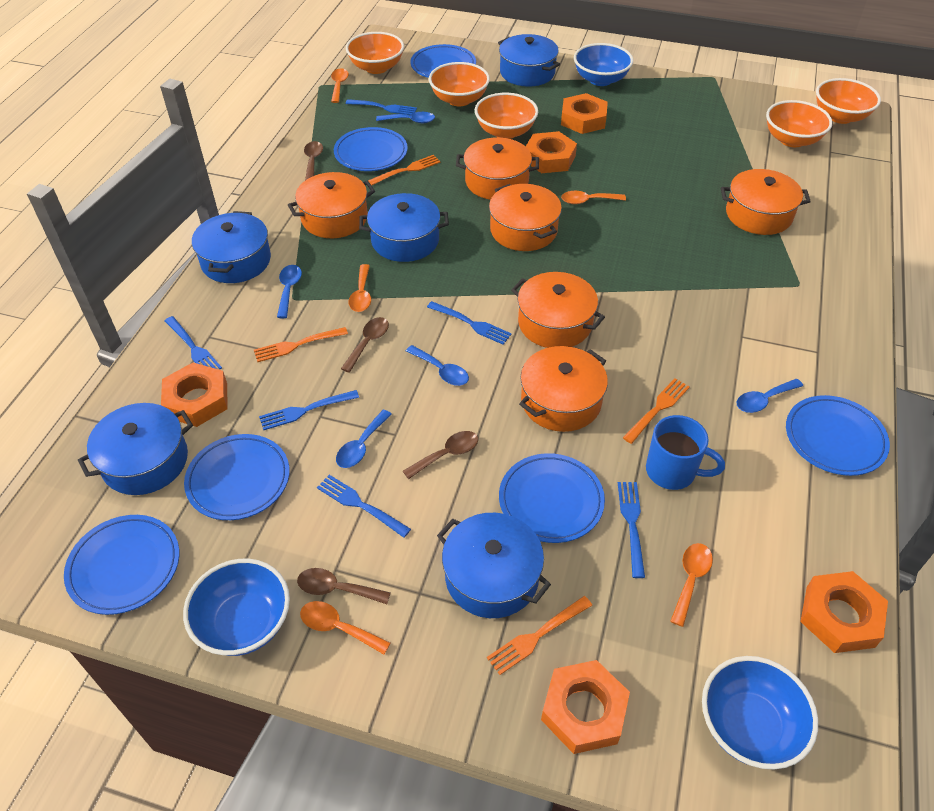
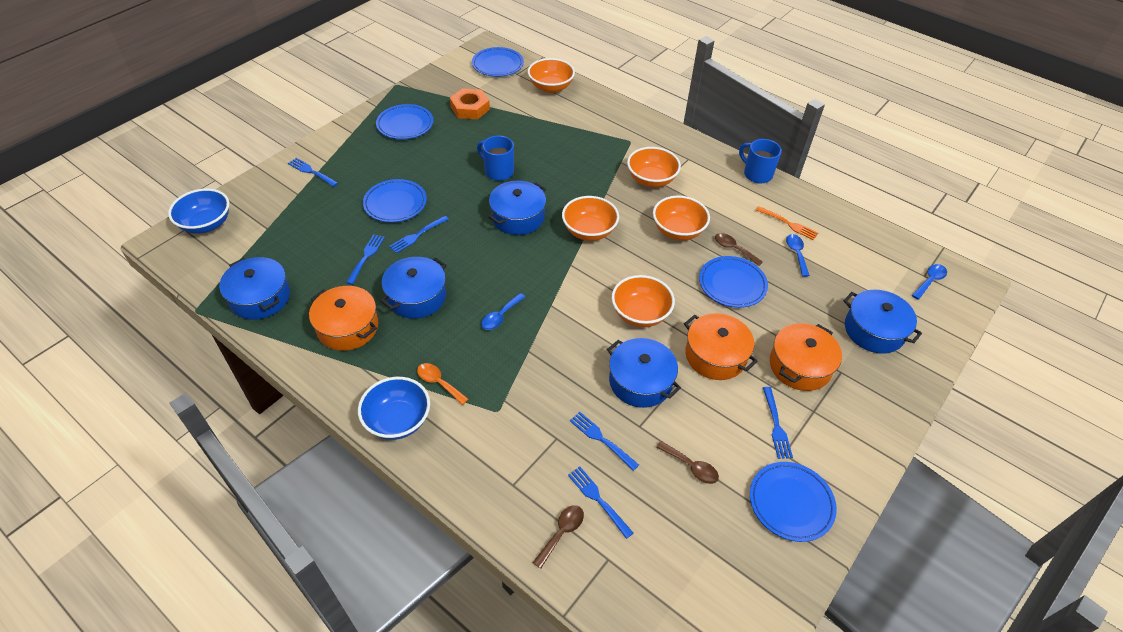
blue bowl: 3 -> 2
blue mug: 1 -> 2
blue plate: 6 -> 5
blue spoon: 5 -> 3
brown spoon: 4 -> 3
orange fork: 4 -> 1
orange nut: 5 -> 1
orange pot: 6 -> 3
orange spoon: 5 -> 1

